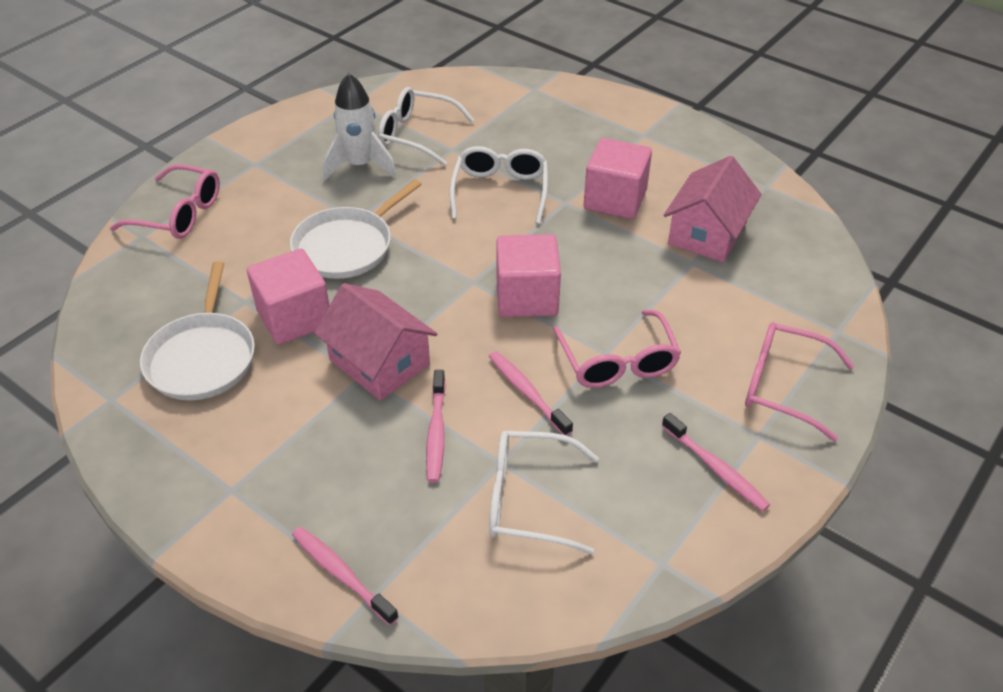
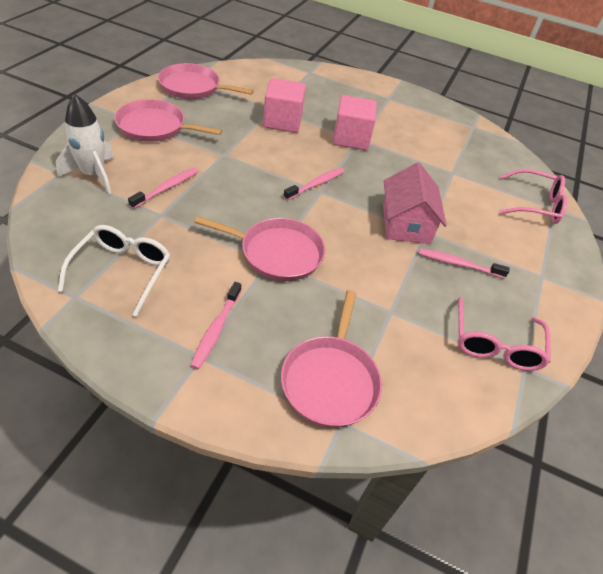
pink cube: 3 -> 2
pink glasses: 3 -> 2
pink house: 2 -> 1
pink pan: 0 -> 4
white glasses: 3 -> 1
white pan: 2 -> 0

